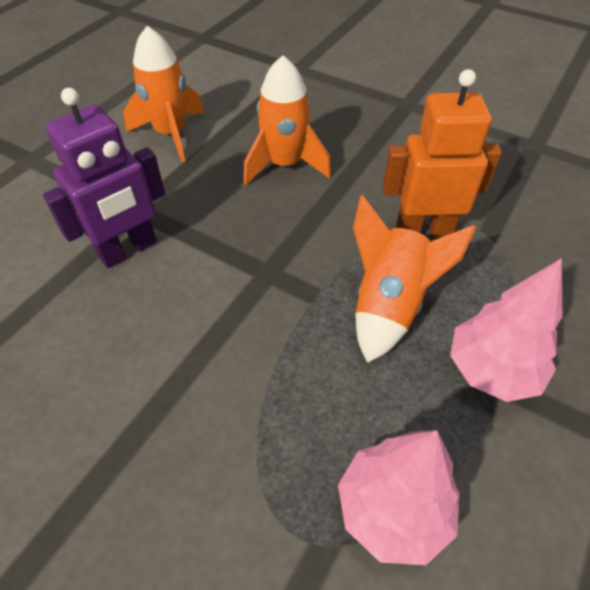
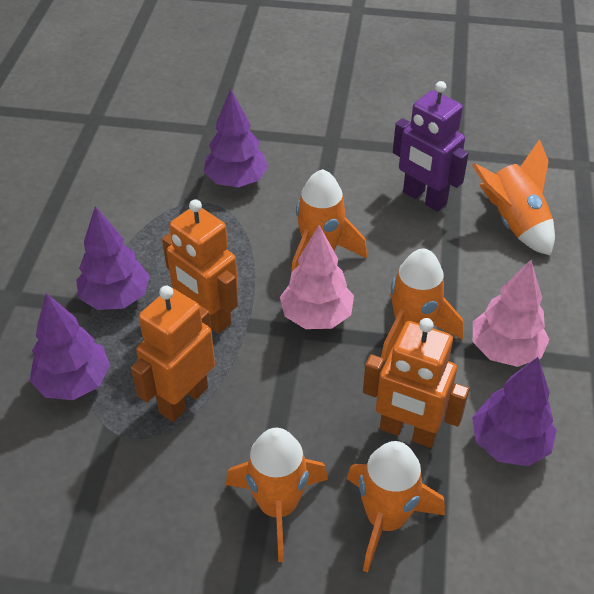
orange robot: 1 -> 3
orange rocket: 3 -> 5
purple tree: 0 -> 4

